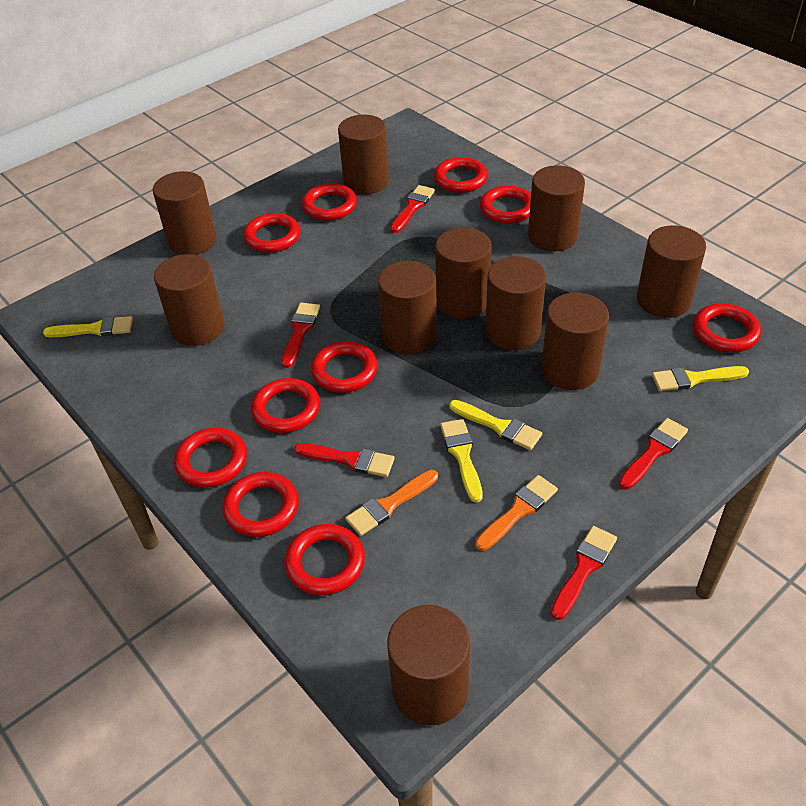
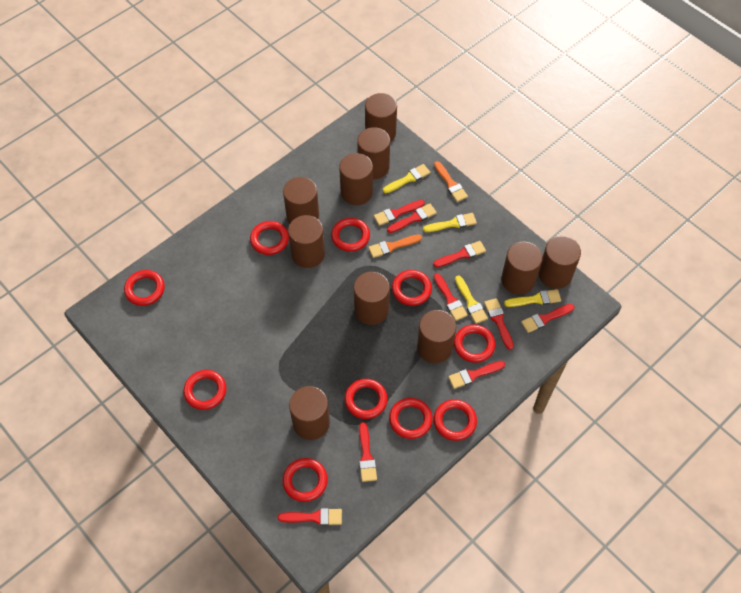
red brush: 5 -> 9

